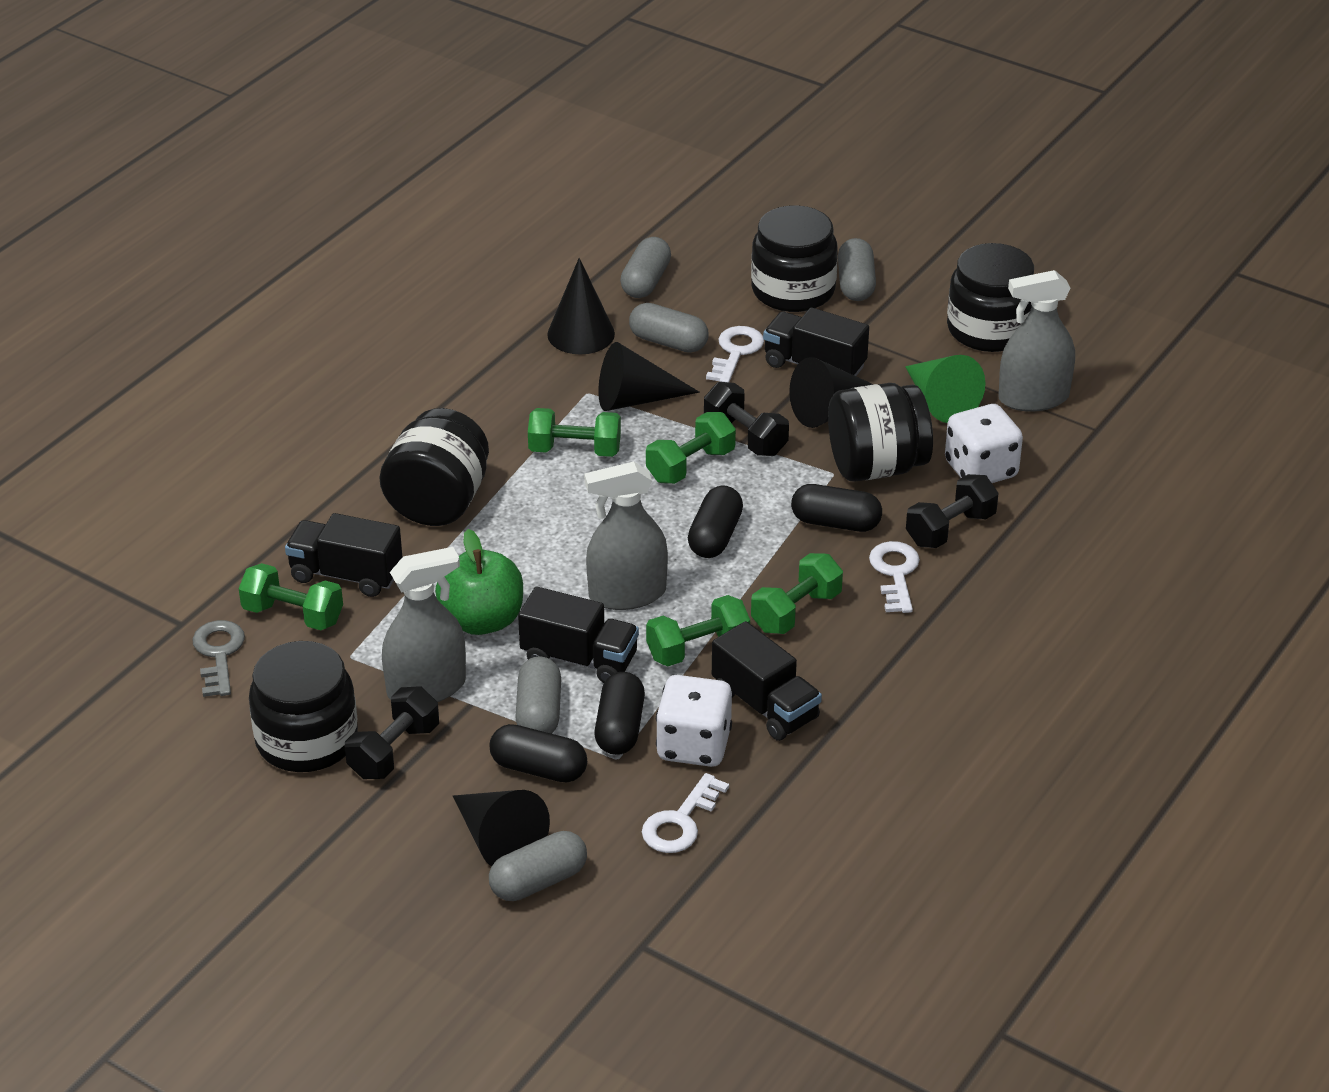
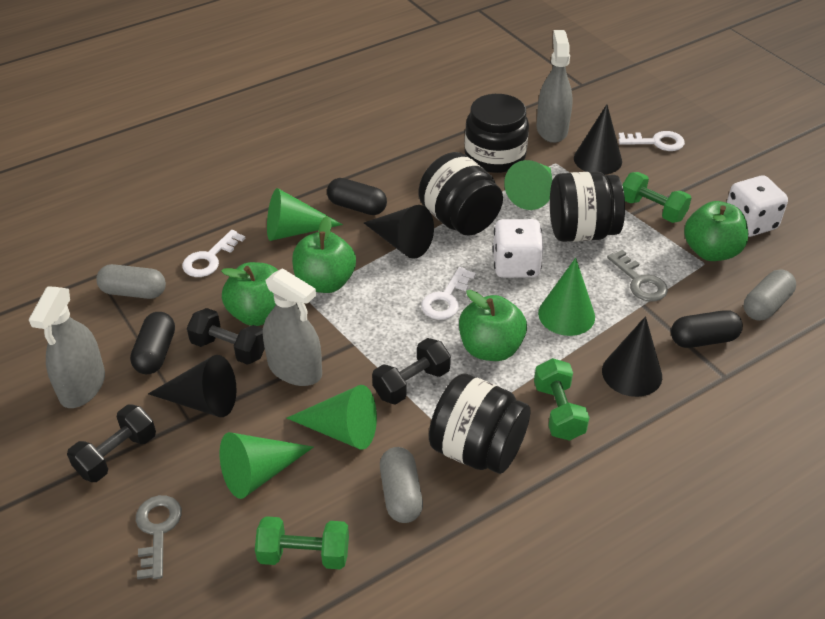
black capsule: 4 -> 3
black jar: 5 -> 4
black truck: 4 -> 0
green apple: 1 -> 4
green cone: 1 -> 5
green dumbbell: 5 -> 3
grey capsule: 5 -> 3
grey key: 1 -> 2

